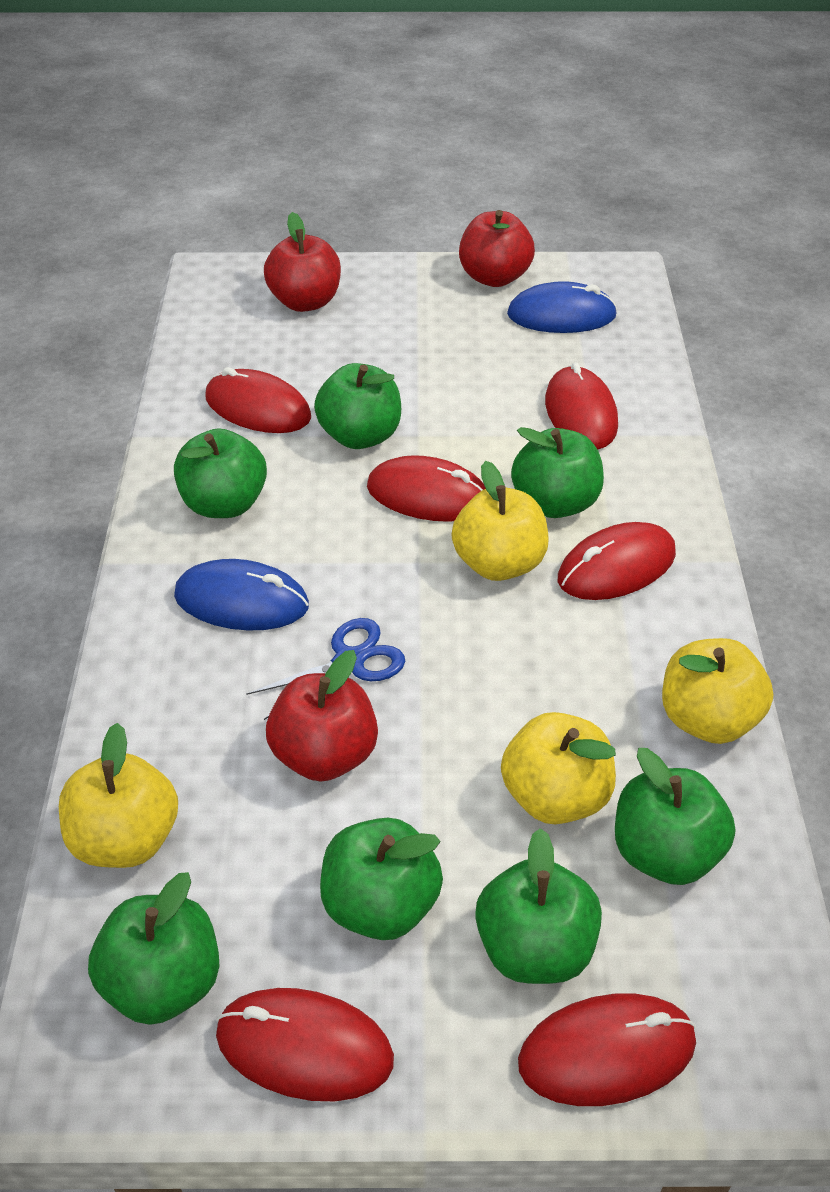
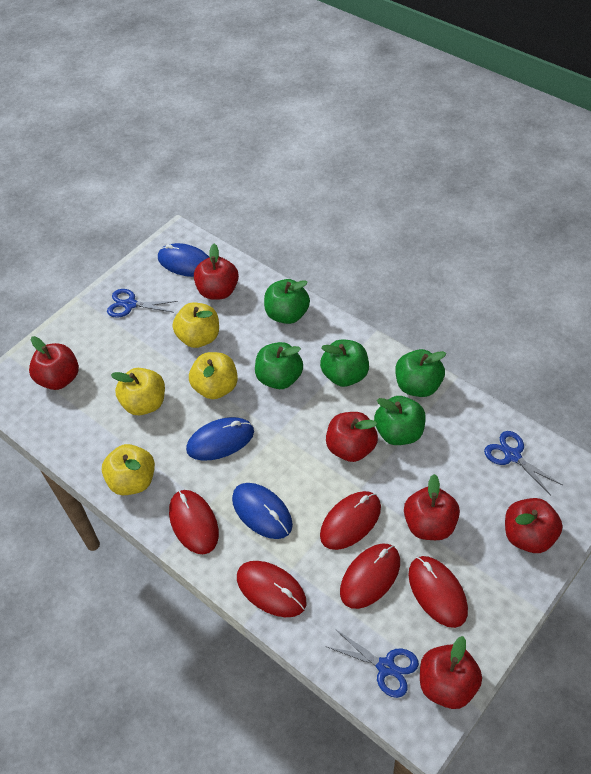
blue mouse: 2 -> 3
blue scissors: 1 -> 3
green apple: 7 -> 5
red apple: 3 -> 6
red mouse: 6 -> 5

